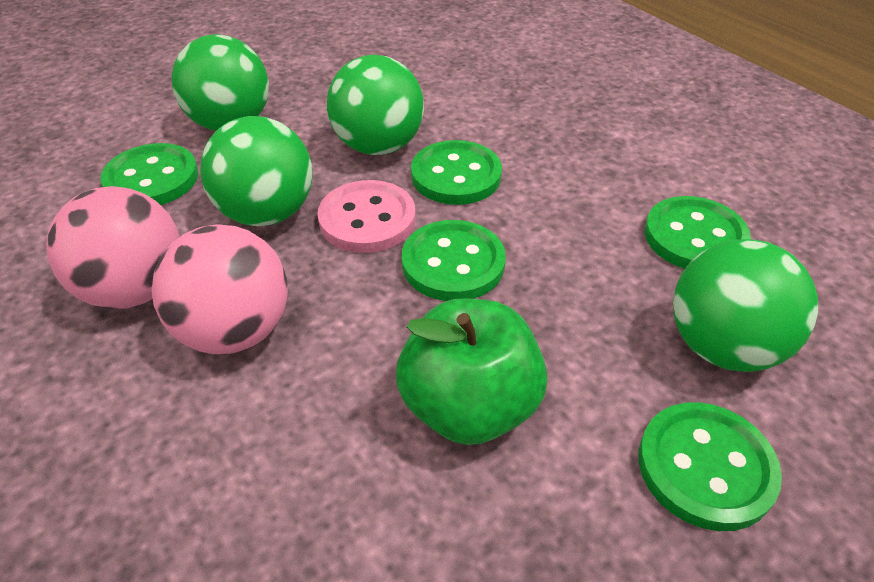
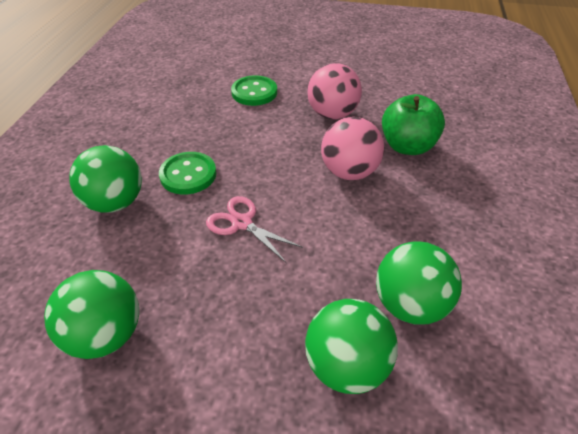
green button: 5 -> 2
pink button: 1 -> 0
pink scissors: 0 -> 1

